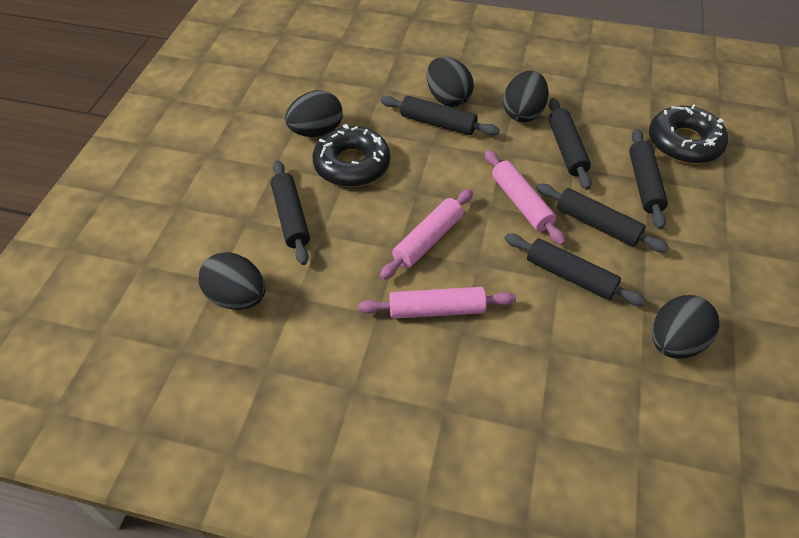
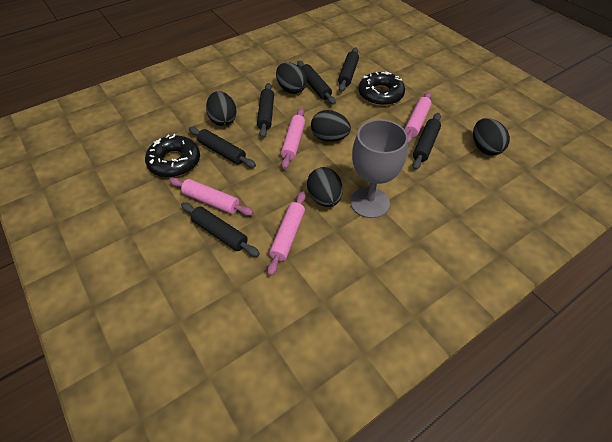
grey goblet: 0 -> 1
pink rolling pin: 3 -> 4

